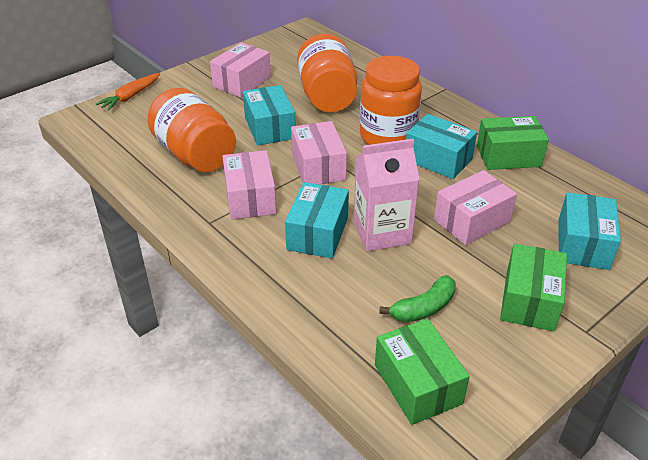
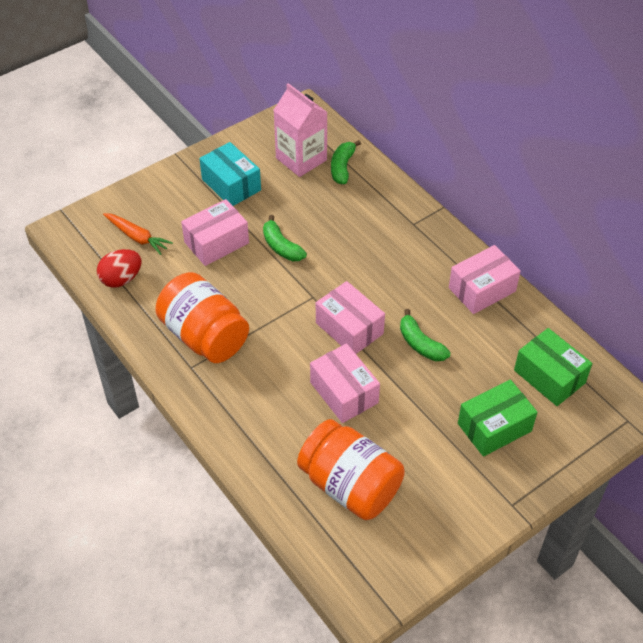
green banana: 1 -> 3
green box: 3 -> 2
orange jar: 3 -> 2
red egg: 0 -> 1
turquoise box: 4 -> 1

